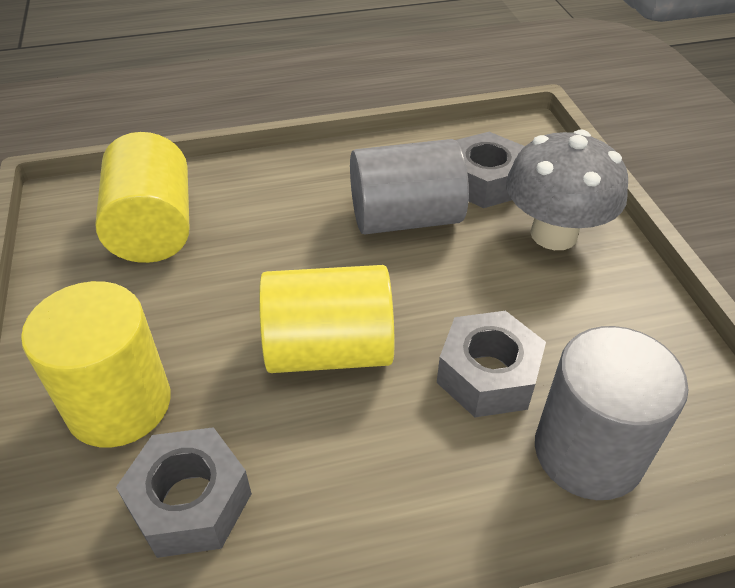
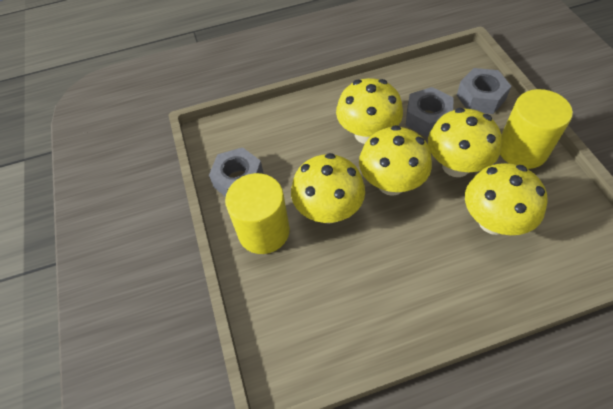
grey cylinder: 2 -> 0
grey mushroom: 1 -> 0
yellow cylinder: 3 -> 2
yellow mushroom: 0 -> 5

